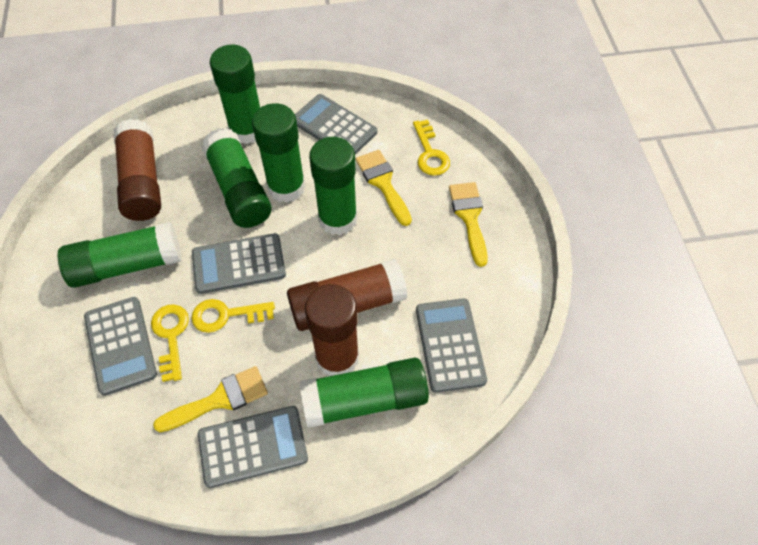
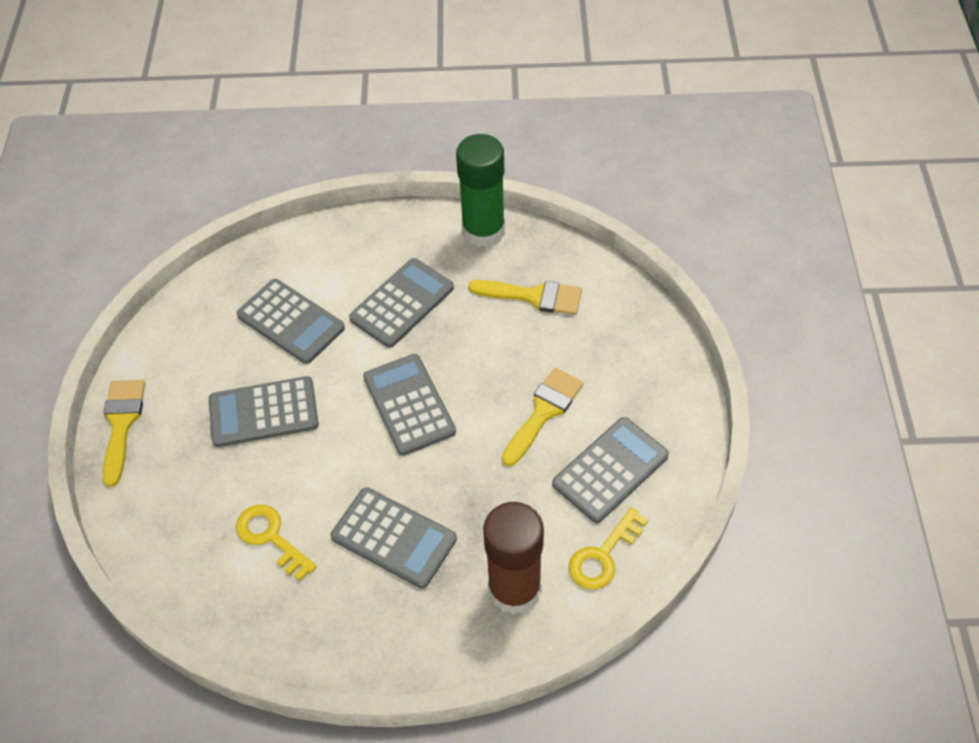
brown glue stick: 3 -> 1
green glue stick: 6 -> 1
grey calculator: 5 -> 6
yellow key: 3 -> 2

